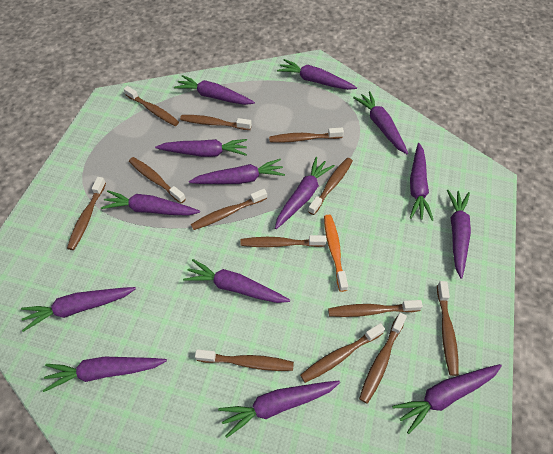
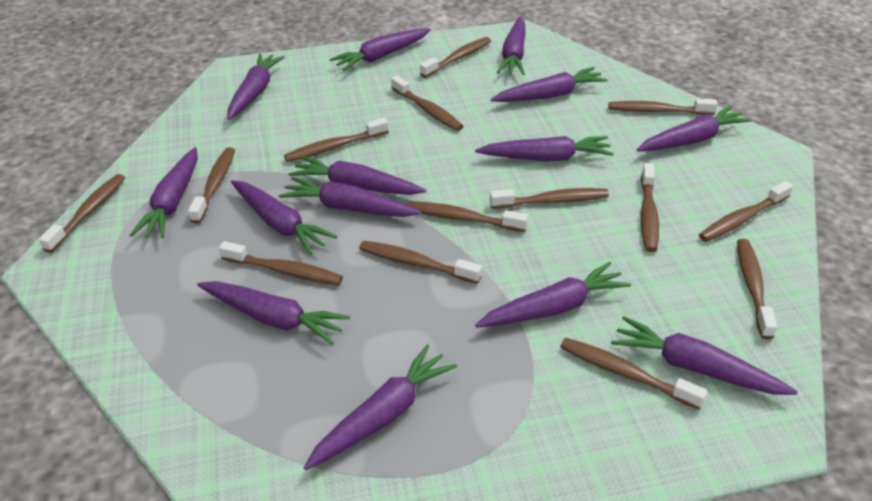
brown toothbrush: 13 -> 14
orange toothbrush: 1 -> 0

